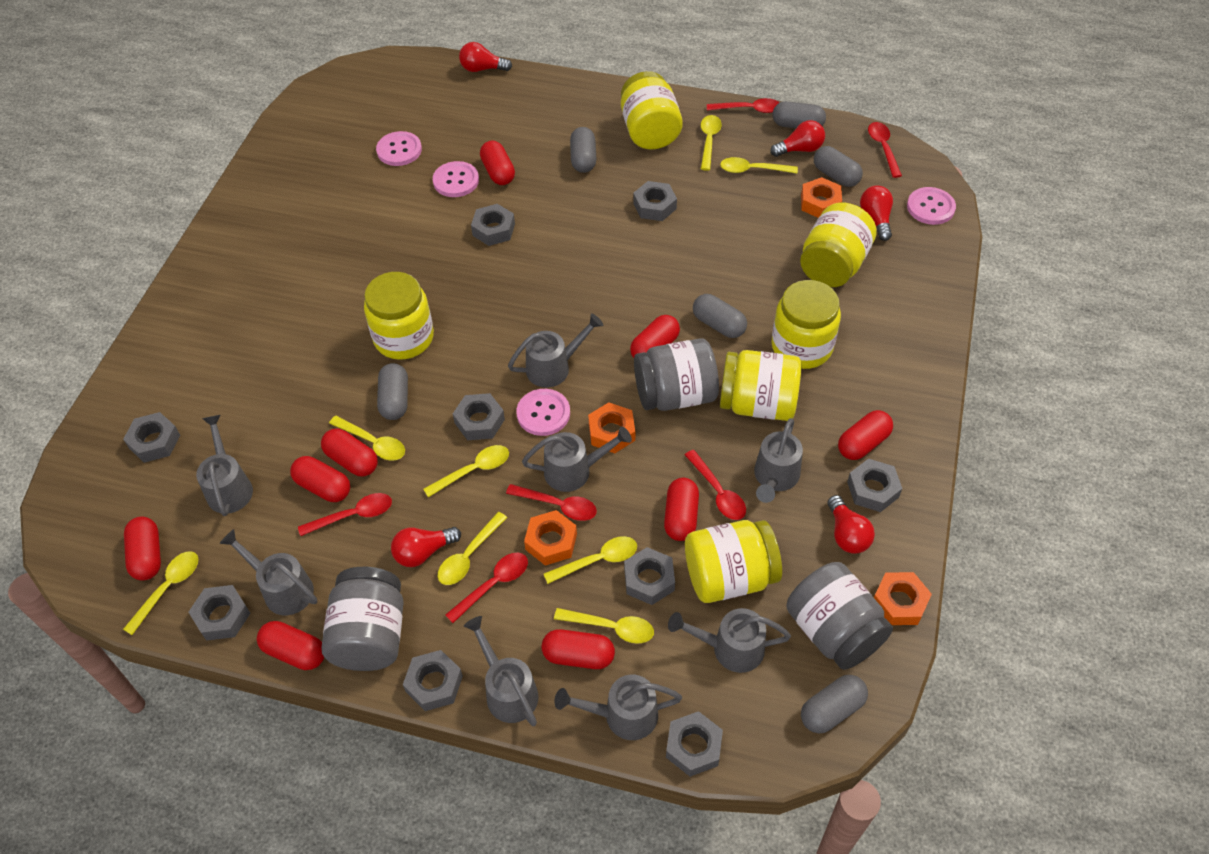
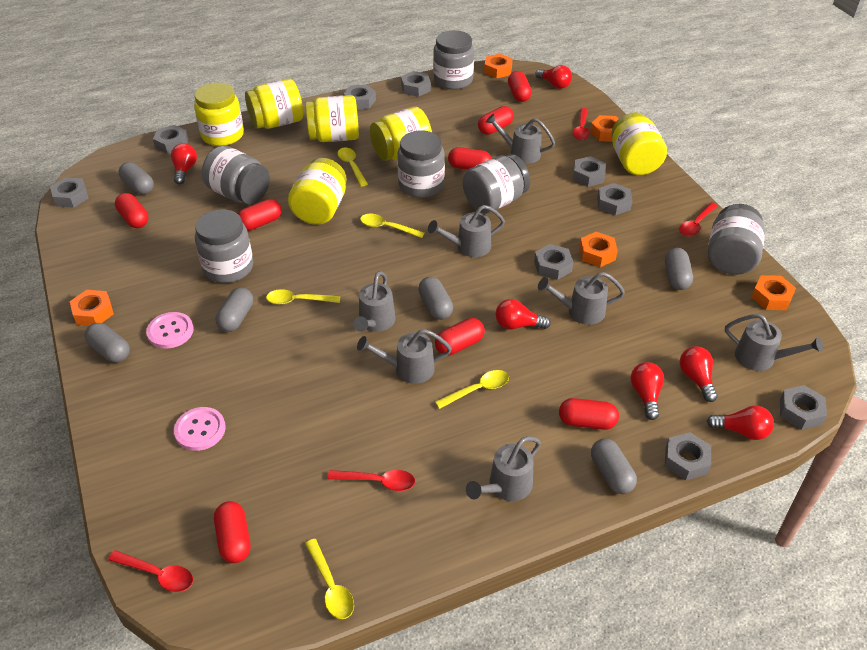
grey jar: 3 -> 6
grey watering can: 8 -> 7
orange nut: 4 -> 5
pink button: 4 -> 2
red capsule: 9 -> 8
red light bulb: 5 -> 6
red spoon: 6 -> 4
yellow spoon: 8 -> 5

